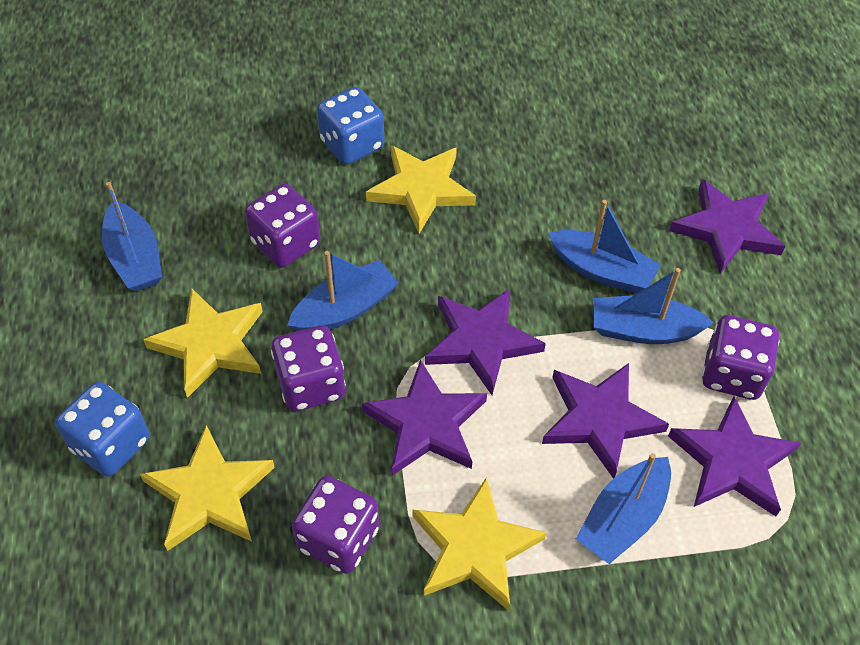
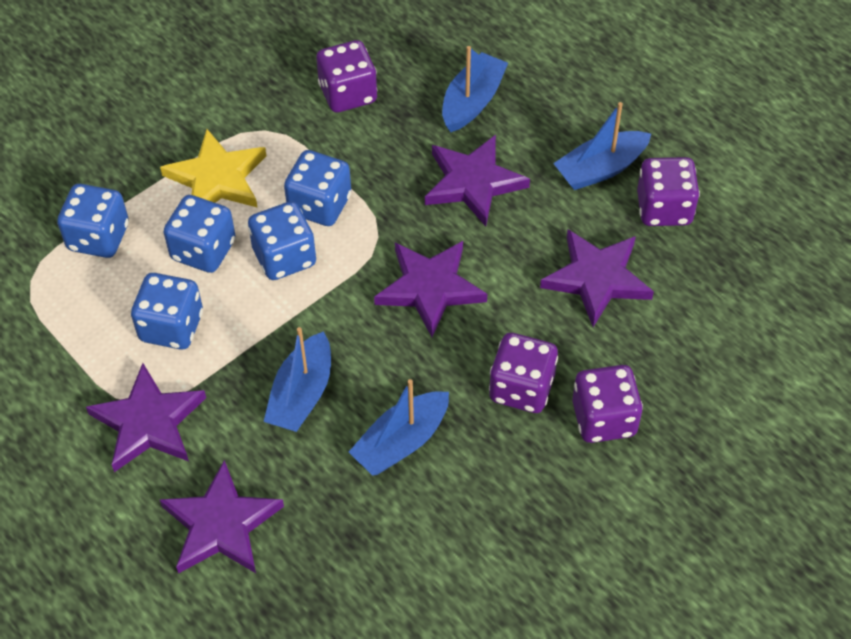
blue boat: 5 -> 4
blue dice: 2 -> 5
yellow star: 4 -> 1

